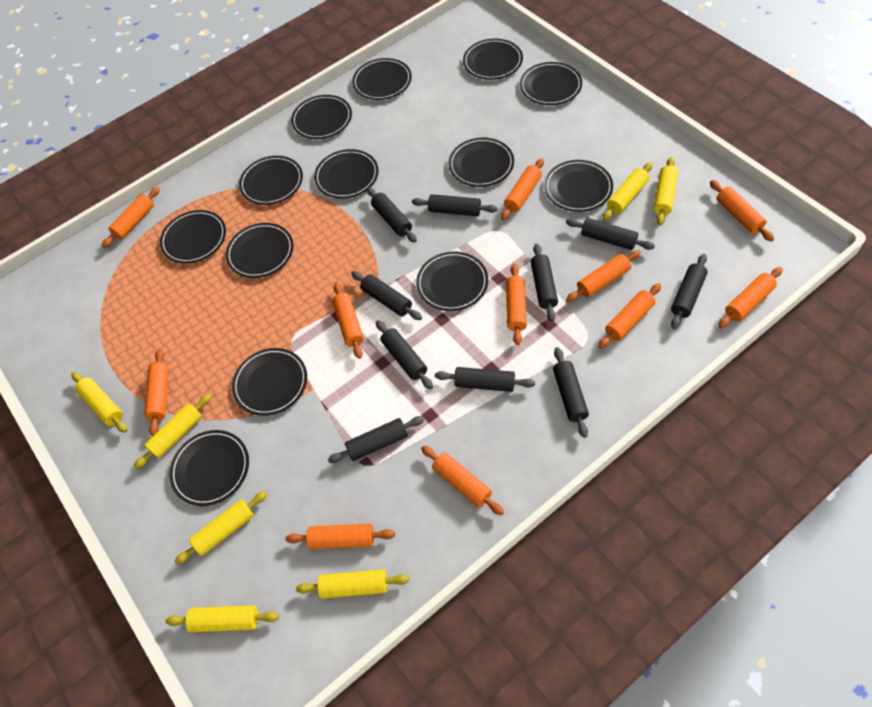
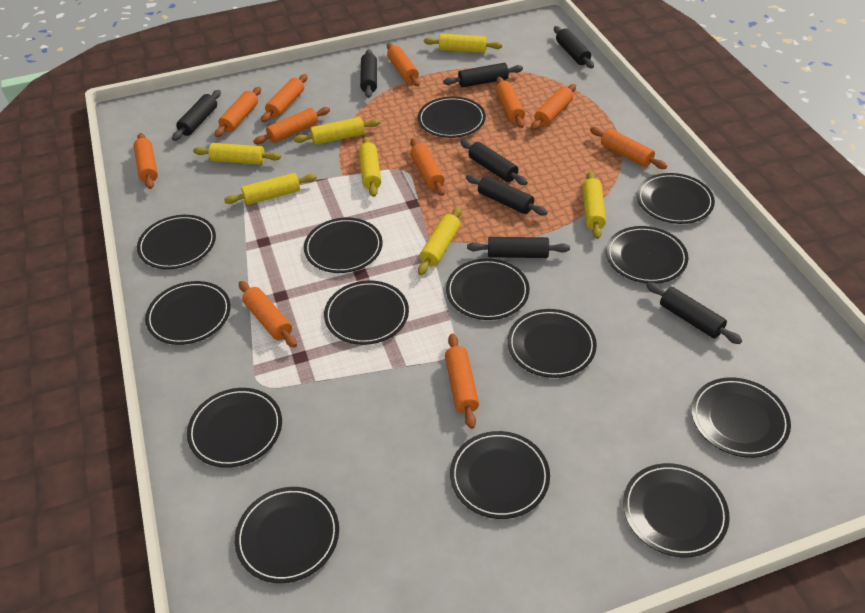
black plate: 13 -> 14
black rolling pin: 10 -> 8

